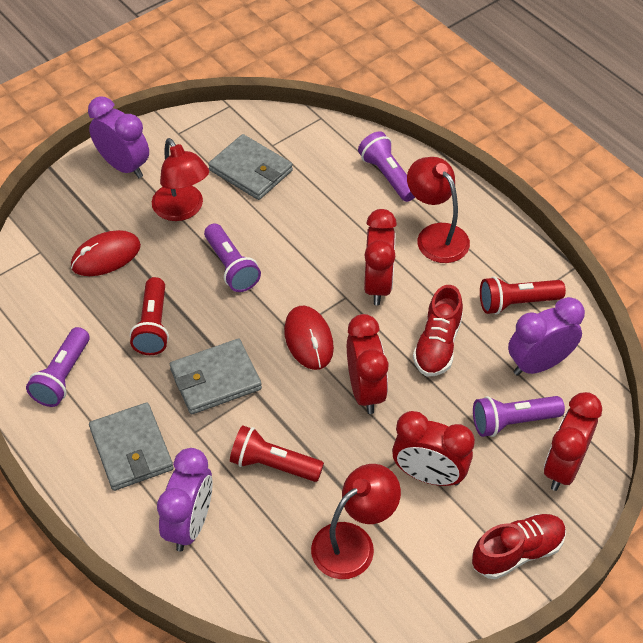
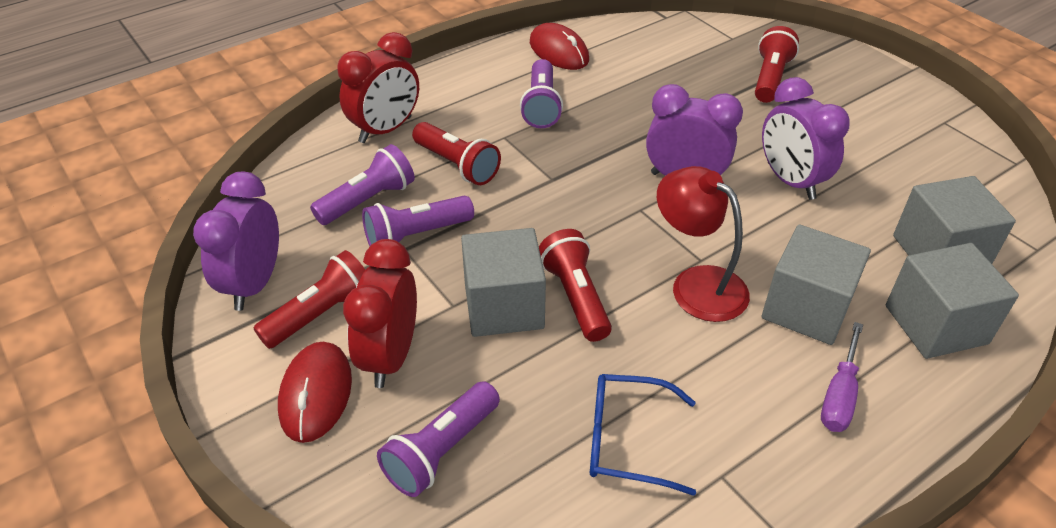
blue glasses: 0 -> 1
grey cube: 0 -> 4
grey wallet: 3 -> 0
purple screwdriver: 0 -> 1
red clock: 4 -> 2
red flashlight: 3 -> 4
red lamp: 3 -> 1
red shoe: 2 -> 0

